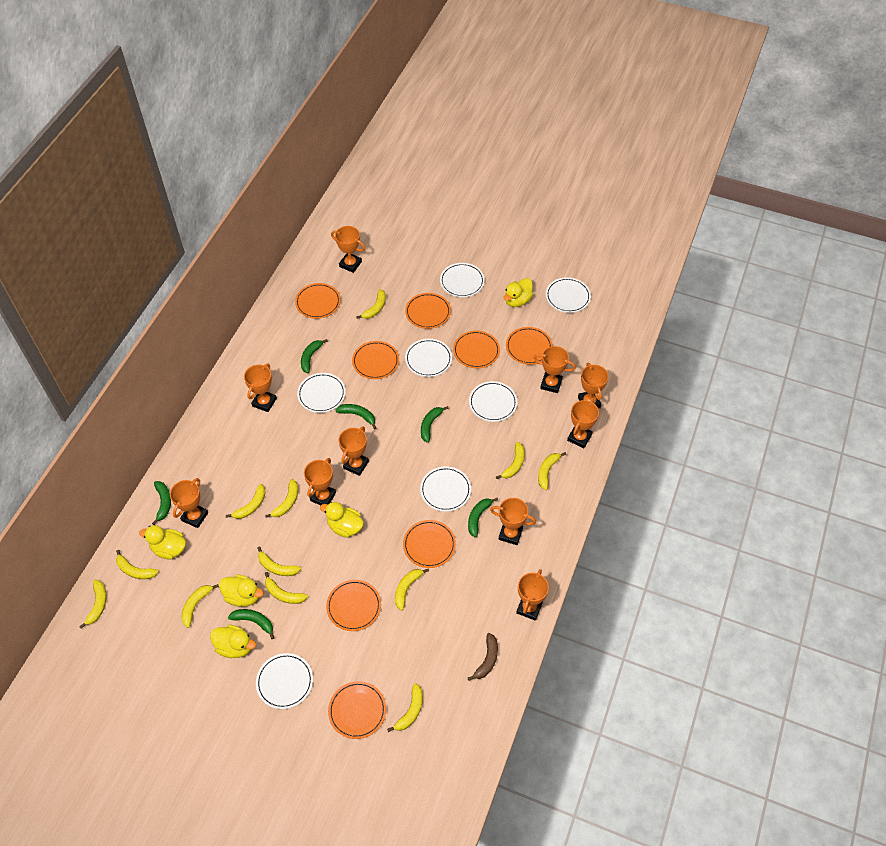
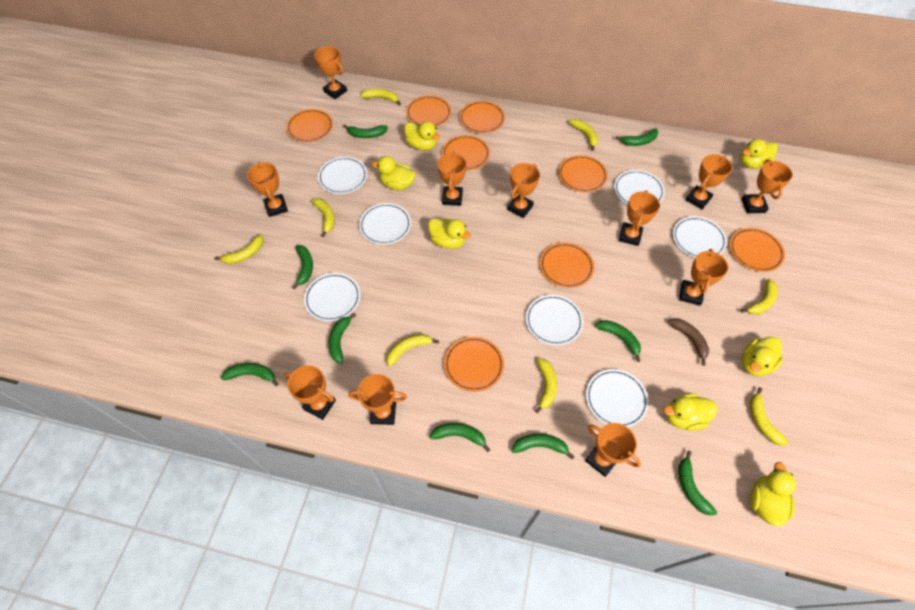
green banana: 6 -> 9
orange trophy: 10 -> 11
yellow banana: 12 -> 8
yellow duck: 5 -> 7

